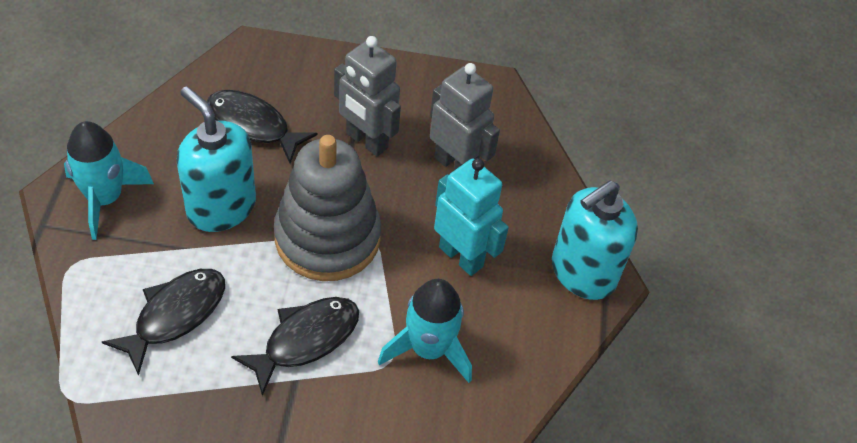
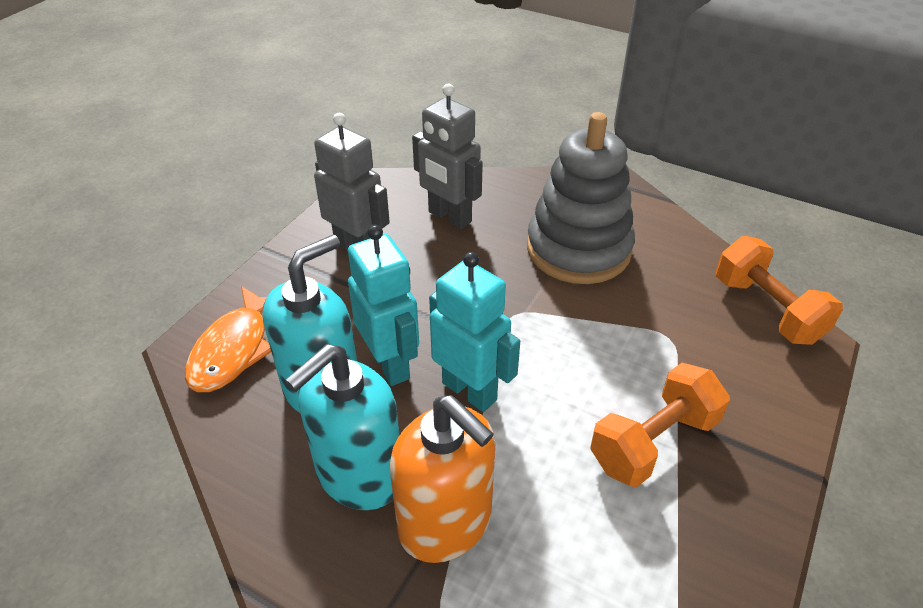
black fish: 3 -> 0
orange dumbbell: 0 -> 2
orange fish: 0 -> 1
orange soap dispenser: 0 -> 1
turquoise robot: 1 -> 2
turquoise rocket: 2 -> 0

